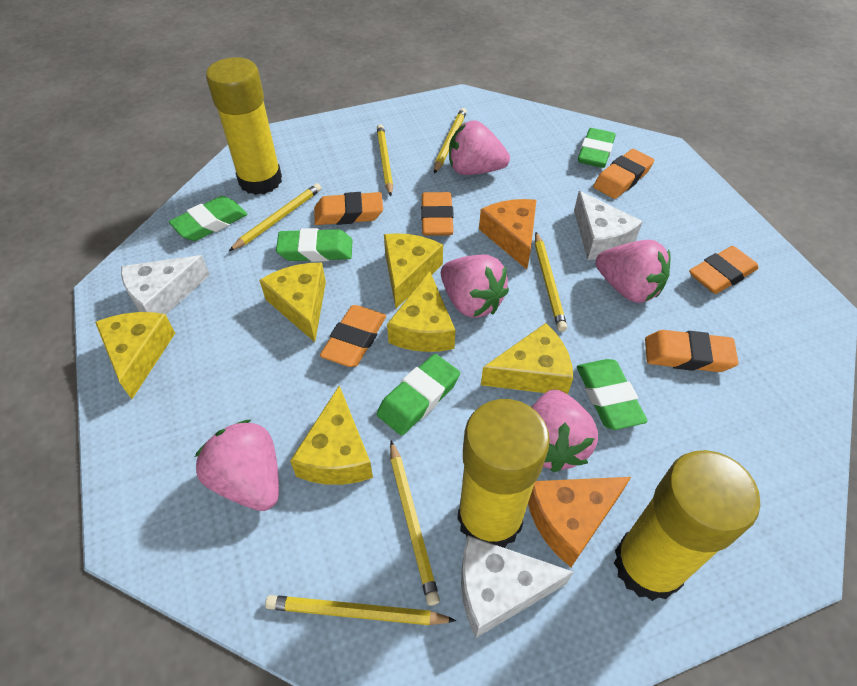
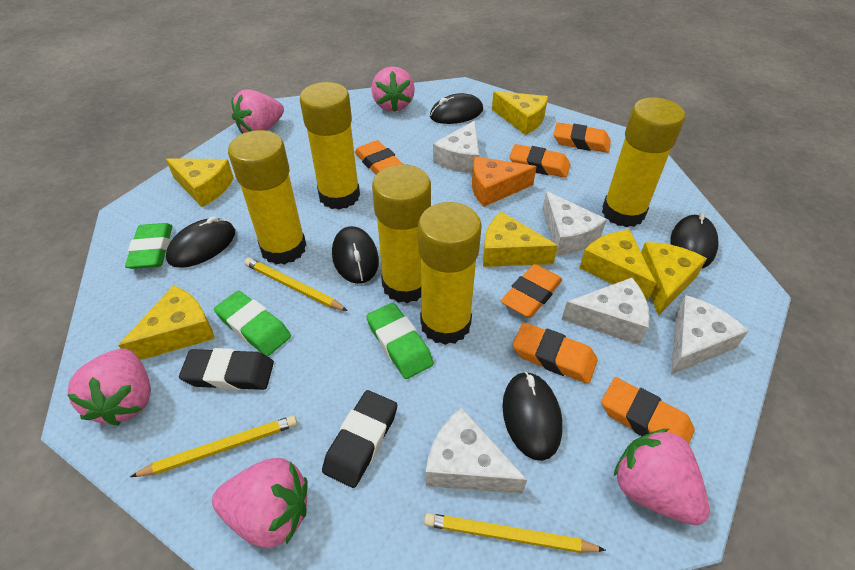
black eraser: 0 -> 2
black mouse: 0 -> 5
green eraser: 5 -> 3
orange cheese: 2 -> 1
white cheese: 3 -> 5
yellow glue stick: 3 -> 5
yellow pencil: 6 -> 3

